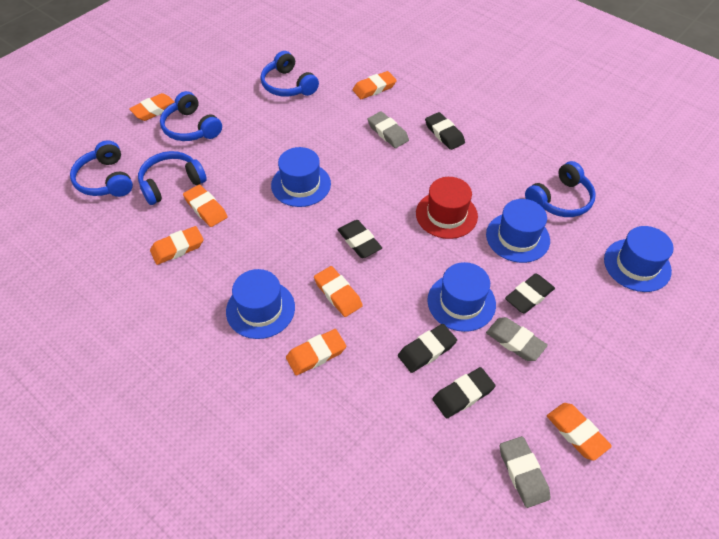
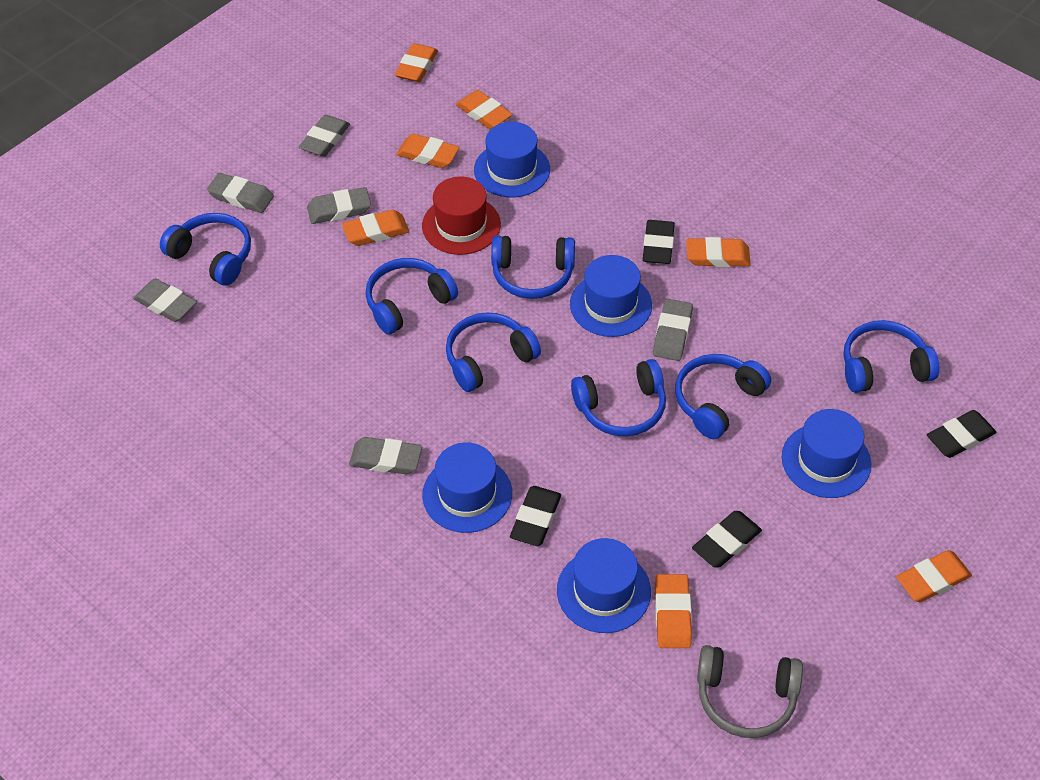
black eraser: 5 -> 4
blue headphones: 5 -> 7
grey eraser: 3 -> 6
grey headphones: 0 -> 1

